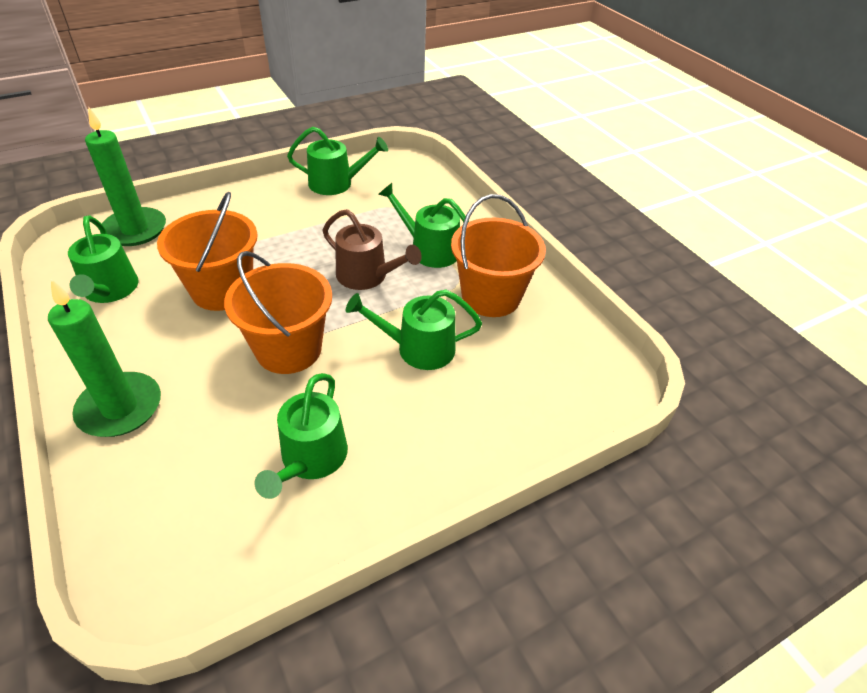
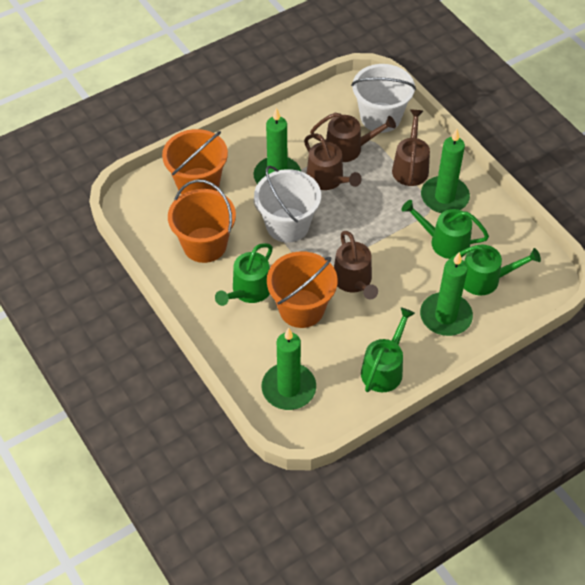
brown watering can: 1 -> 4
green candle: 2 -> 4
green watering can: 5 -> 4
white bucket: 0 -> 2

